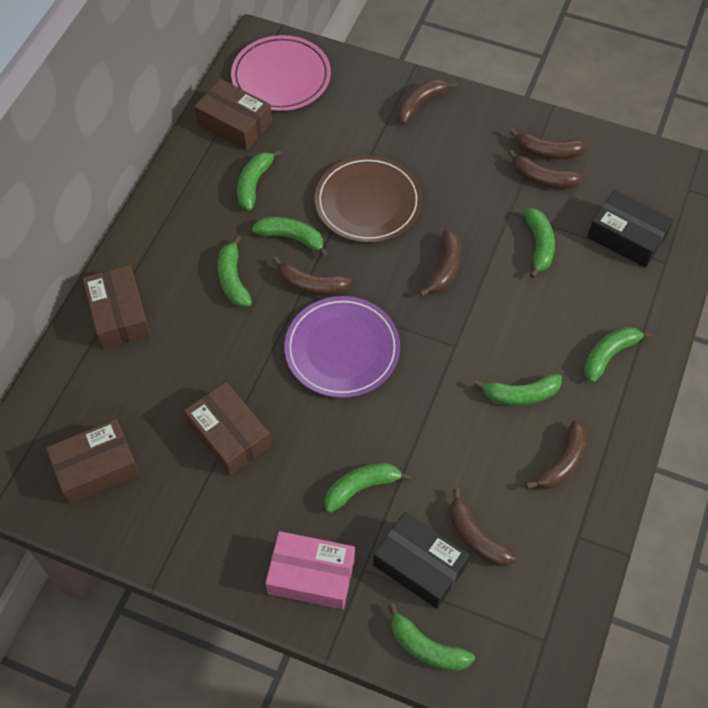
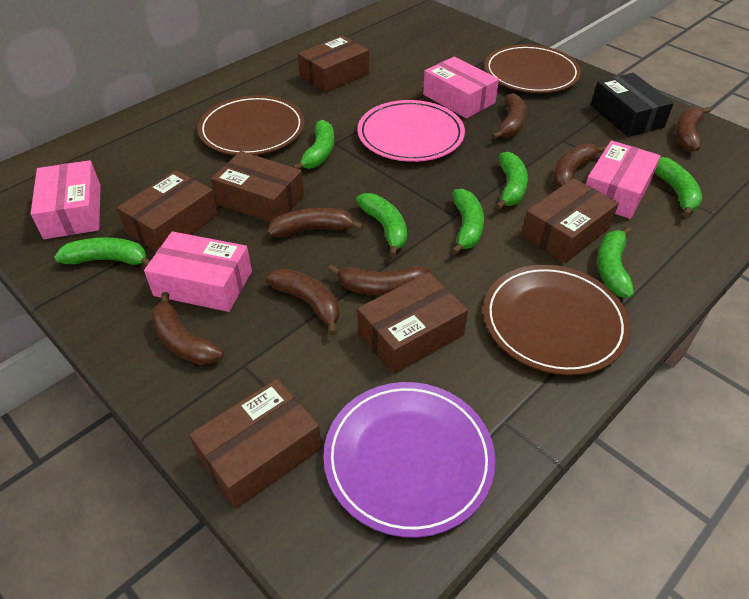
black box: 2 -> 1
brown box: 4 -> 6
brown plate: 1 -> 3
green banana: 8 -> 7
pink box: 1 -> 4

